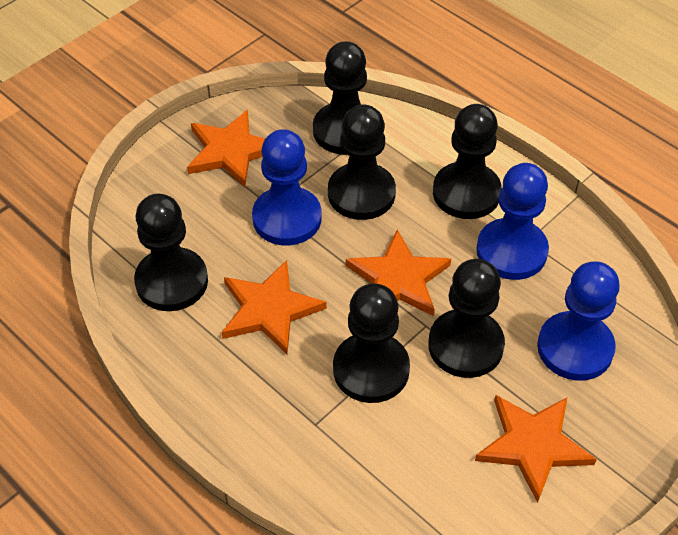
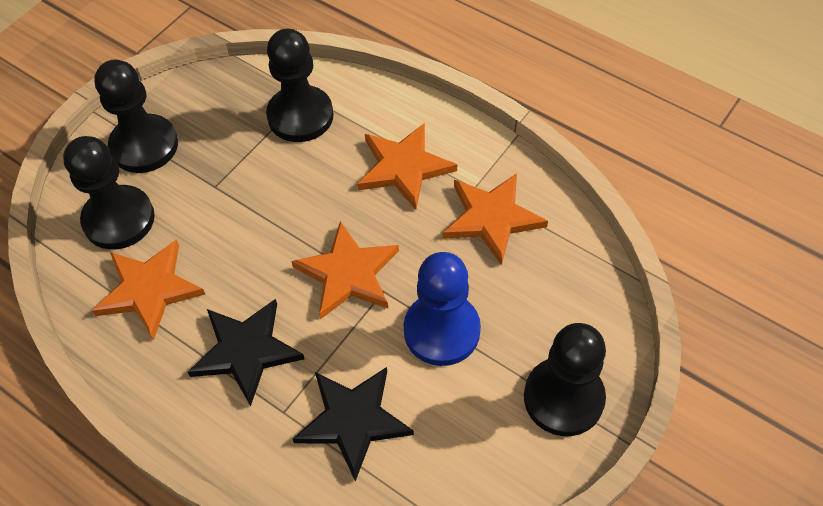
black pawn: 6 -> 4
black star: 0 -> 2
blue pawn: 3 -> 1

